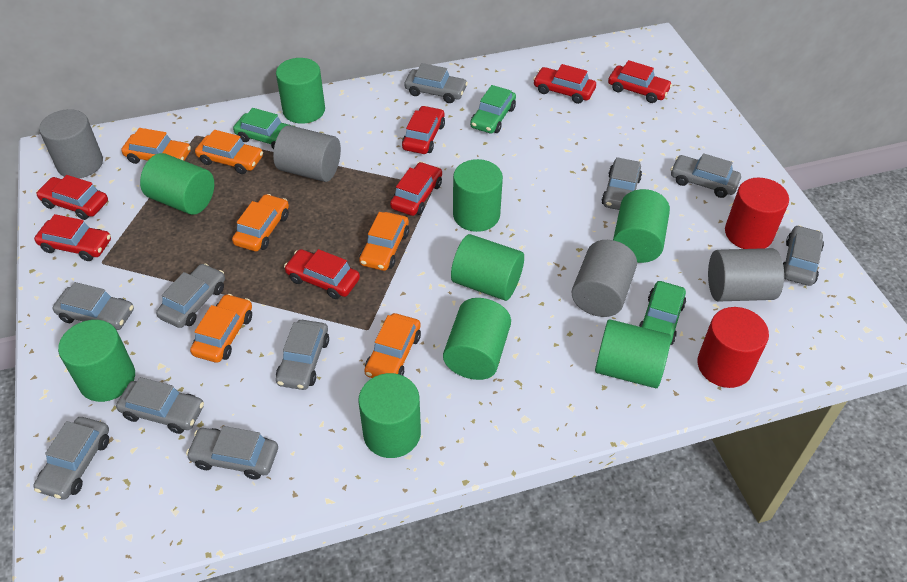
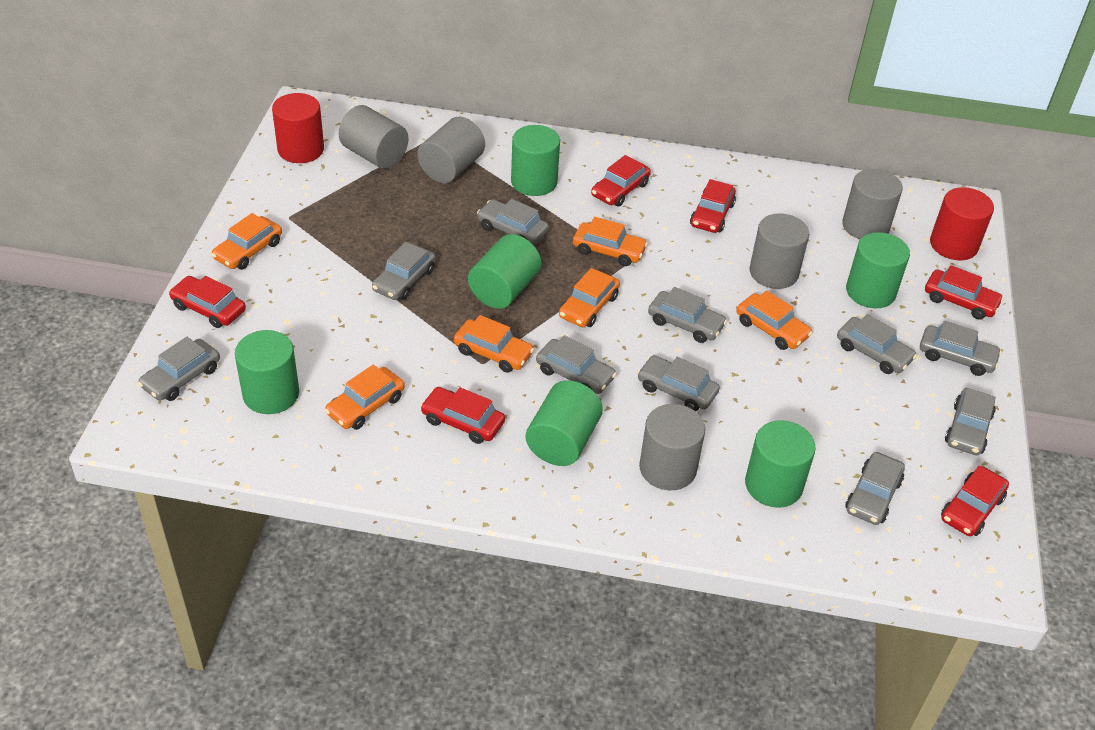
green car: 3 -> 0
green cylinder: 9 -> 6
grey cylinder: 4 -> 5
red car: 7 -> 6

